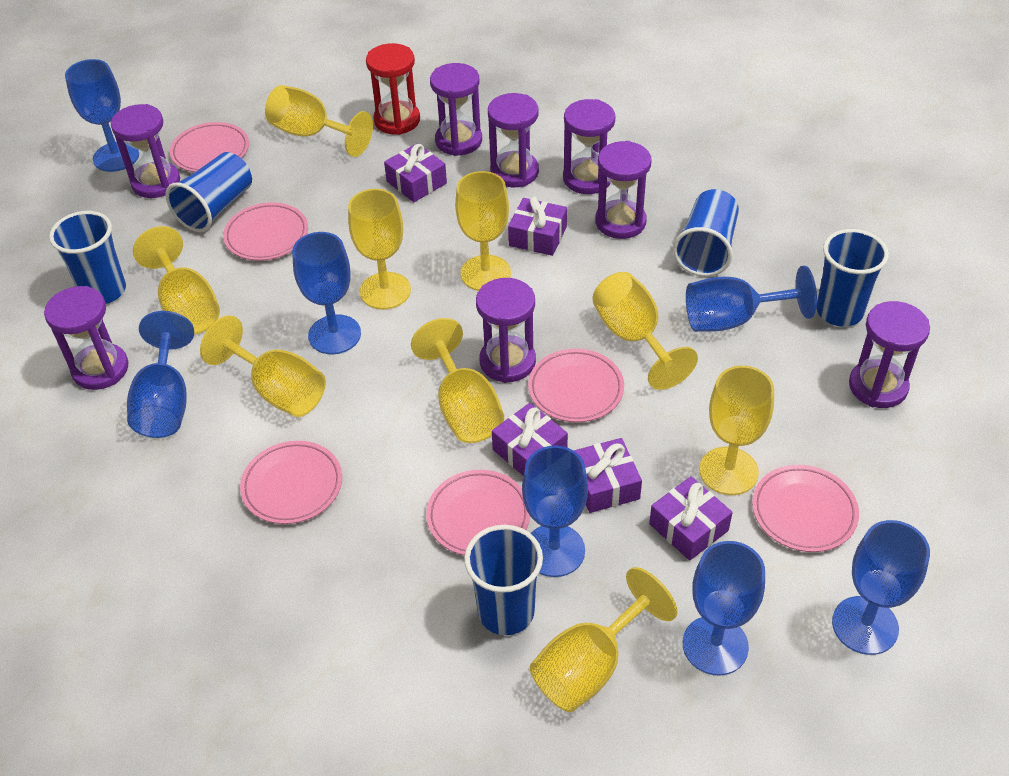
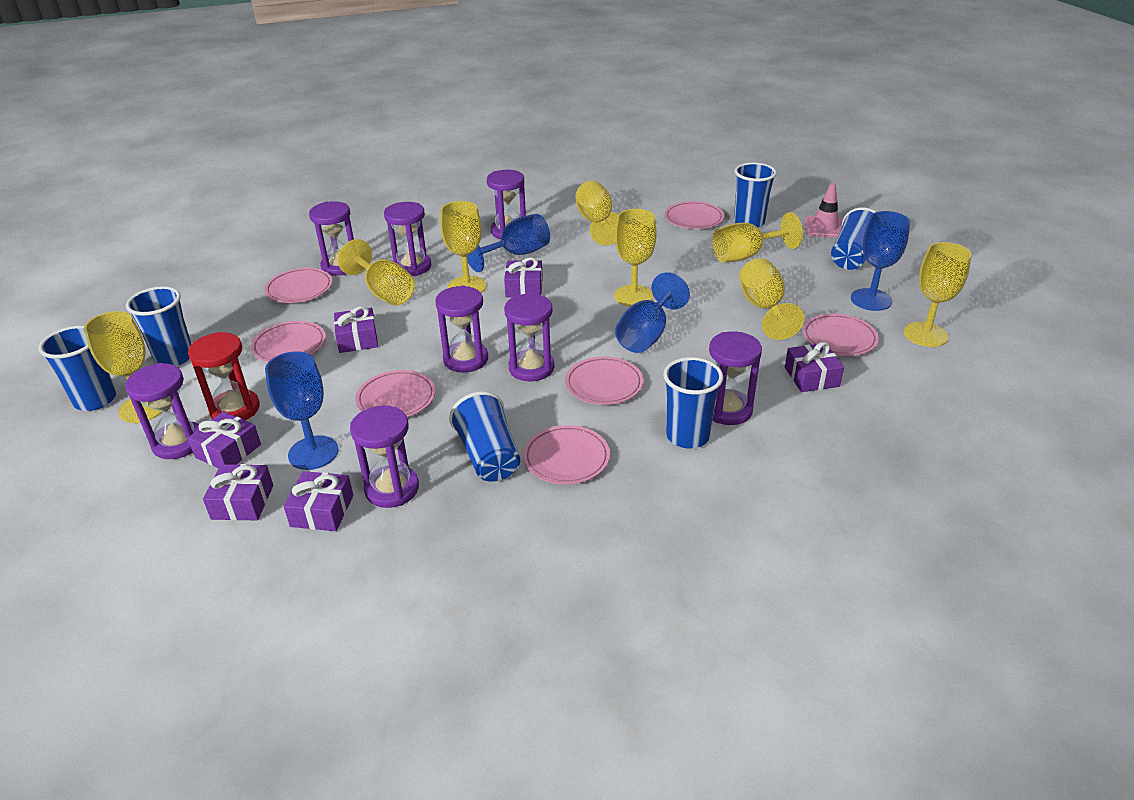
blue cup: 5 -> 6
blue goblet: 7 -> 4
pink plate: 6 -> 7
pink traffic cone: 0 -> 1
purple gift: 5 -> 6
yellow goblet: 9 -> 8

